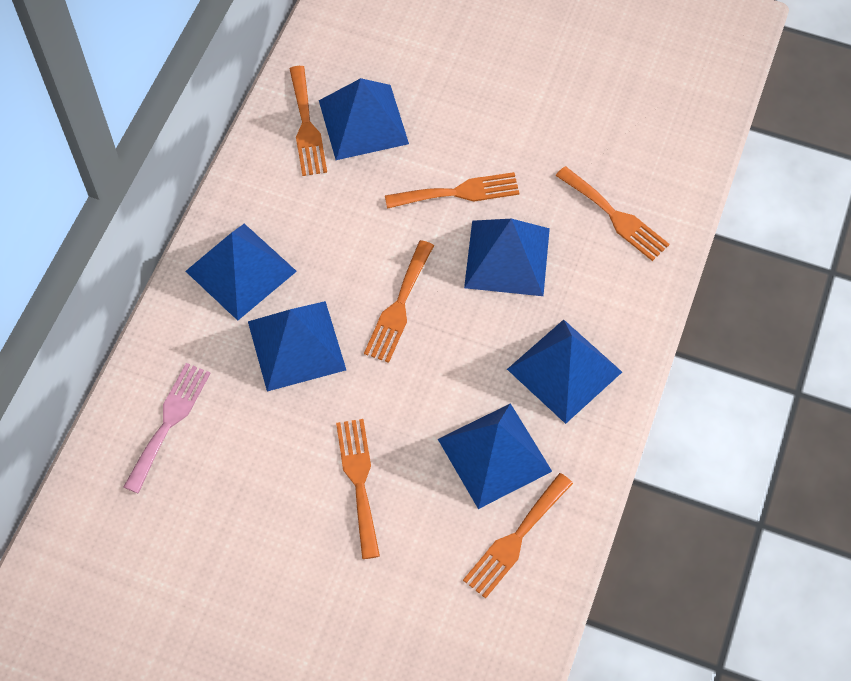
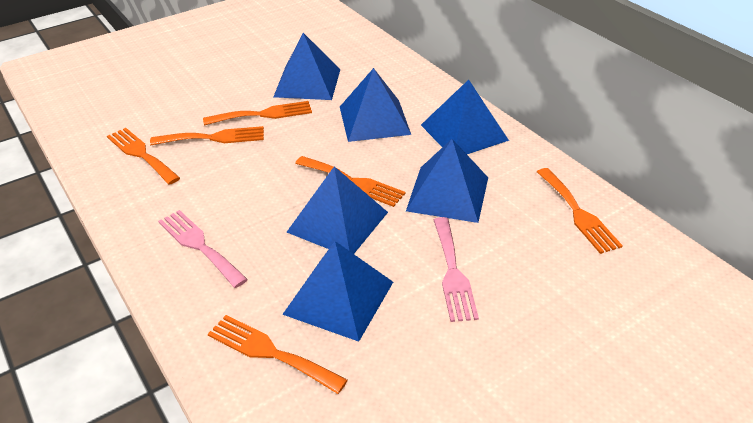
pink fork: 1 -> 2

